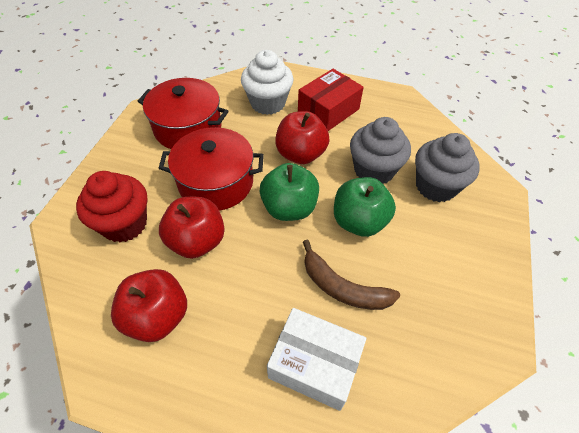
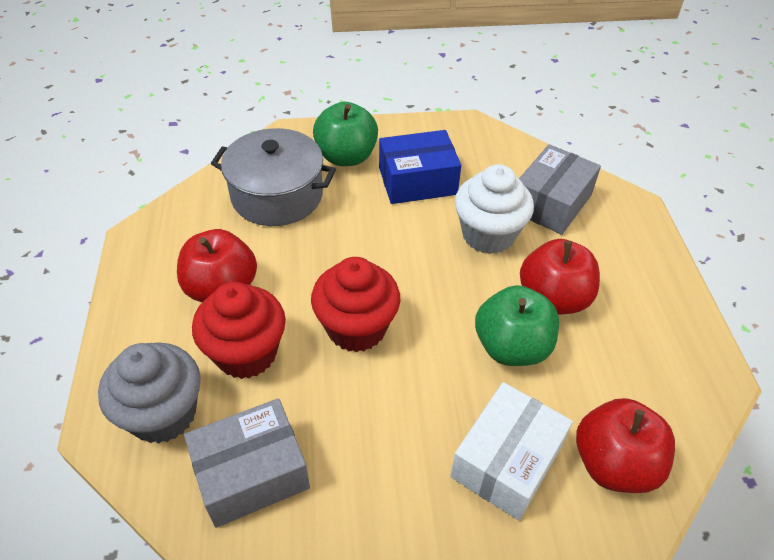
blue box: 0 -> 1
brown banana: 1 -> 0
grey box: 0 -> 2
grey cupcake: 2 -> 1
grey pot: 0 -> 1
red box: 1 -> 0
red cupcake: 1 -> 2
red pot: 2 -> 0

